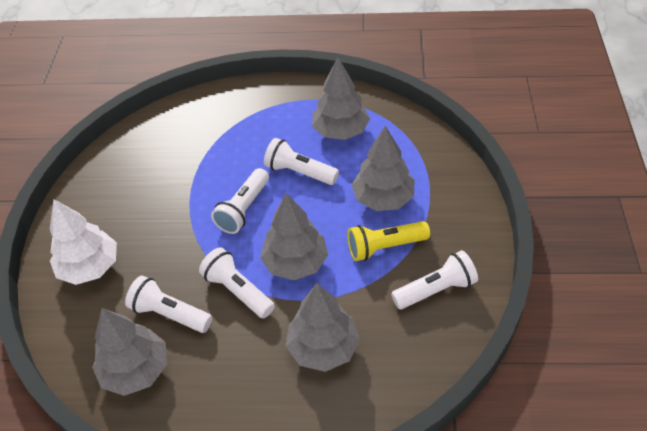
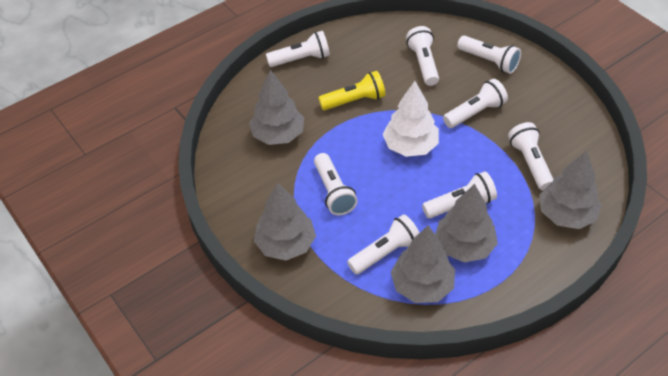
white flashlight: 5 -> 8

